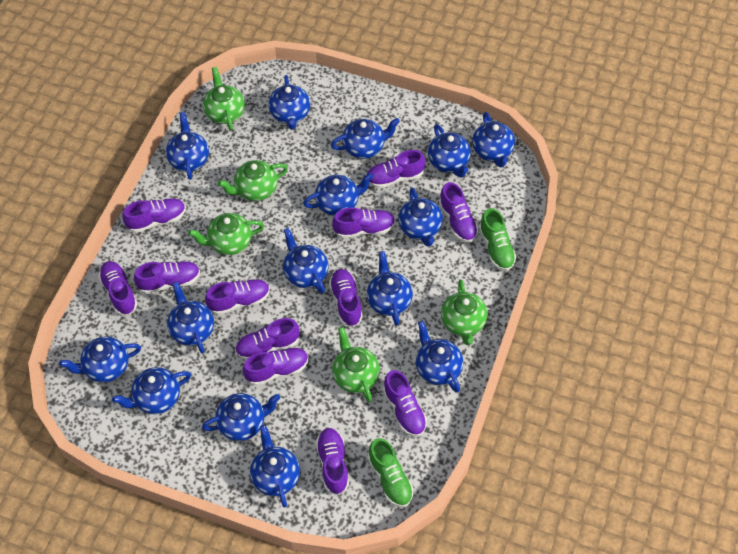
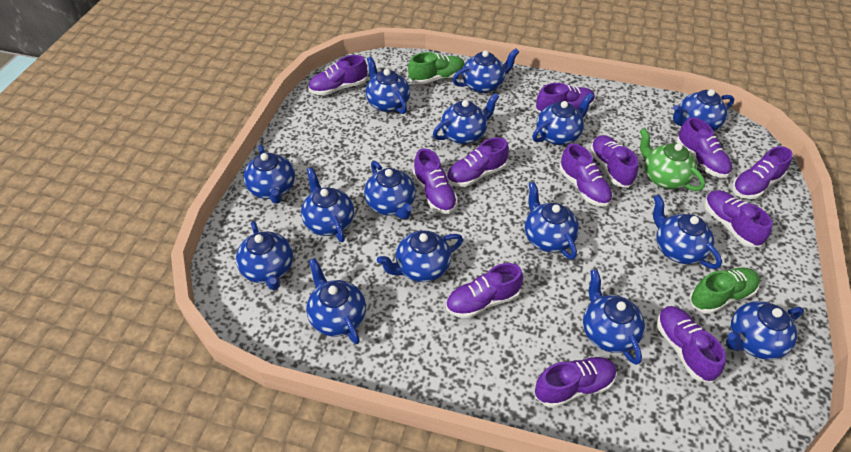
green teapot: 5 -> 1

